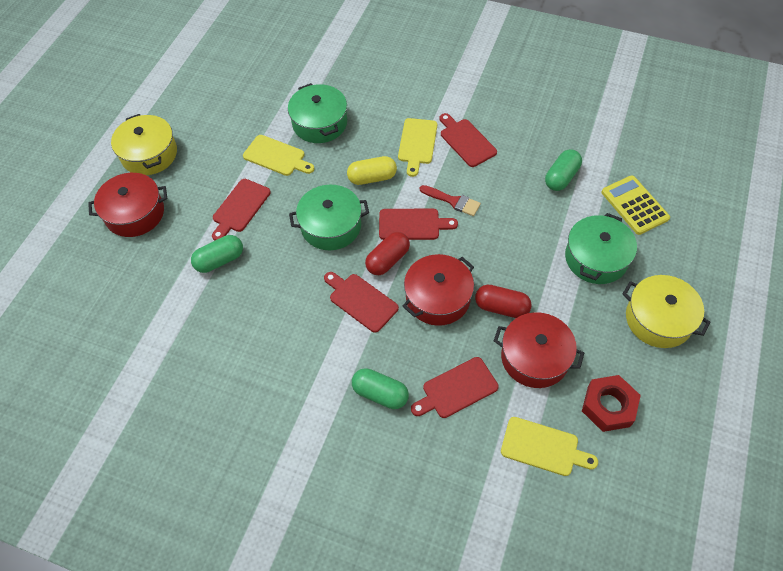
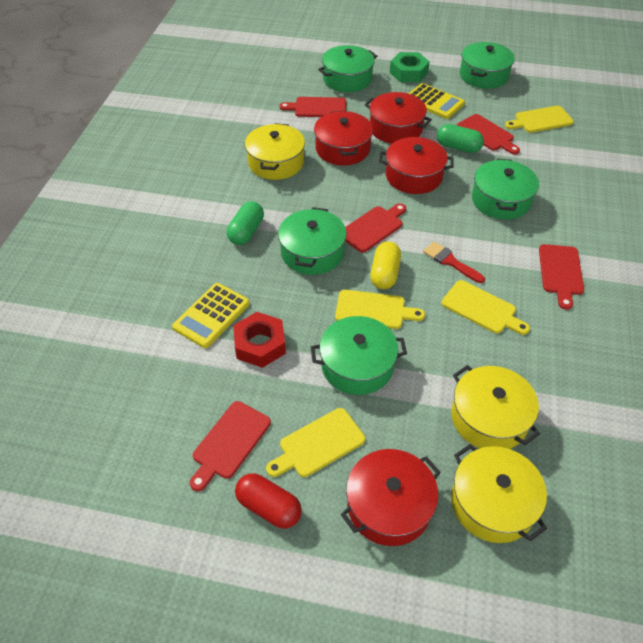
green capsule: 3 -> 2
green nut: 0 -> 1
green pot: 3 -> 5
red capsule: 2 -> 1
red pot: 3 -> 4
yellow calculator: 1 -> 2
yellow cutting board: 3 -> 4
yellow pot: 2 -> 3

